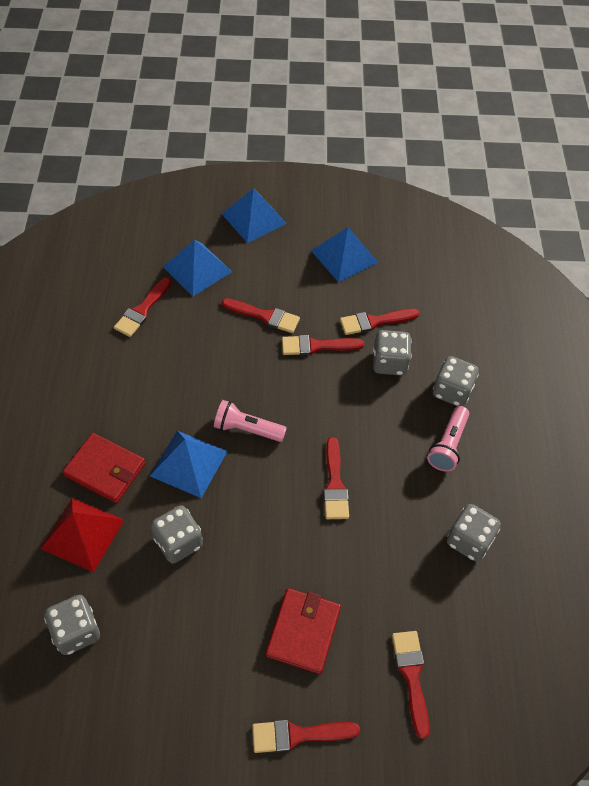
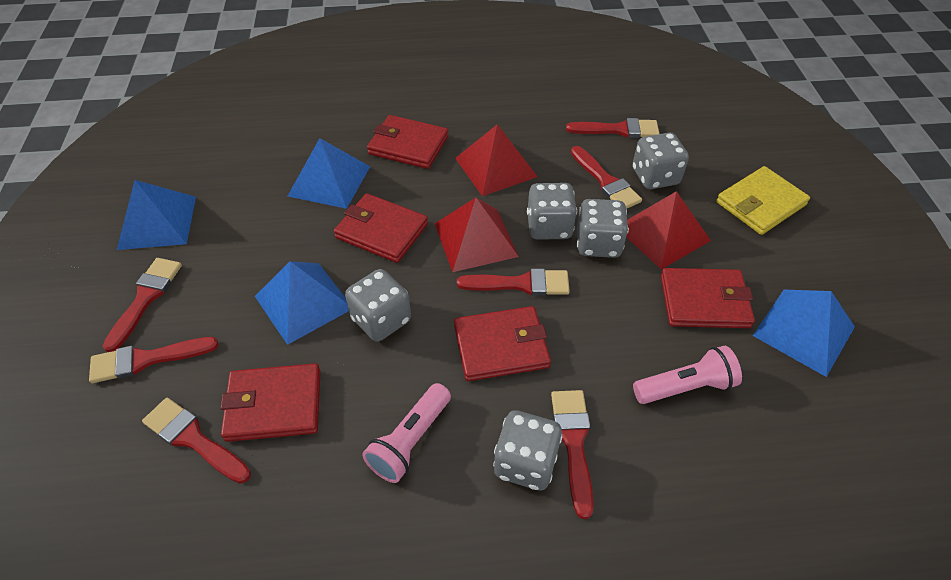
red pyramid: 1 -> 3
red wallet: 2 -> 5
yellow wallet: 0 -> 1

